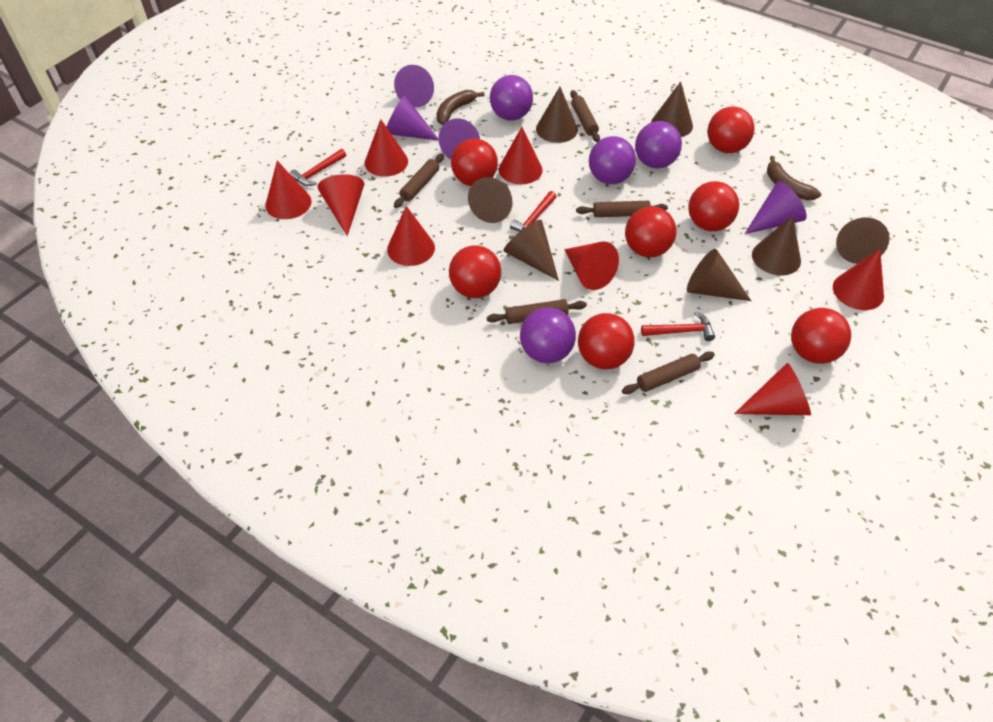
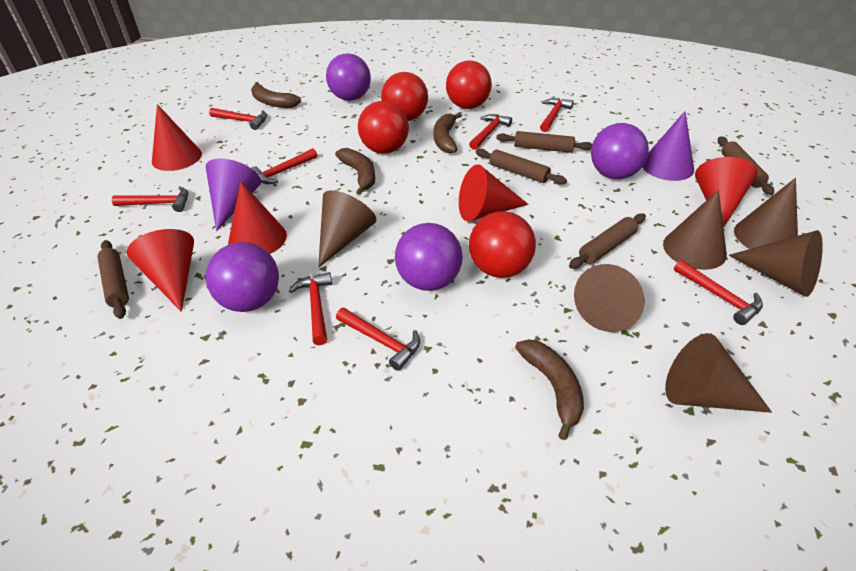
brown banana: 2 -> 4
brown cone: 7 -> 6
purple cone: 4 -> 2
red ball: 7 -> 4
red cone: 8 -> 5
red hammer: 3 -> 8

